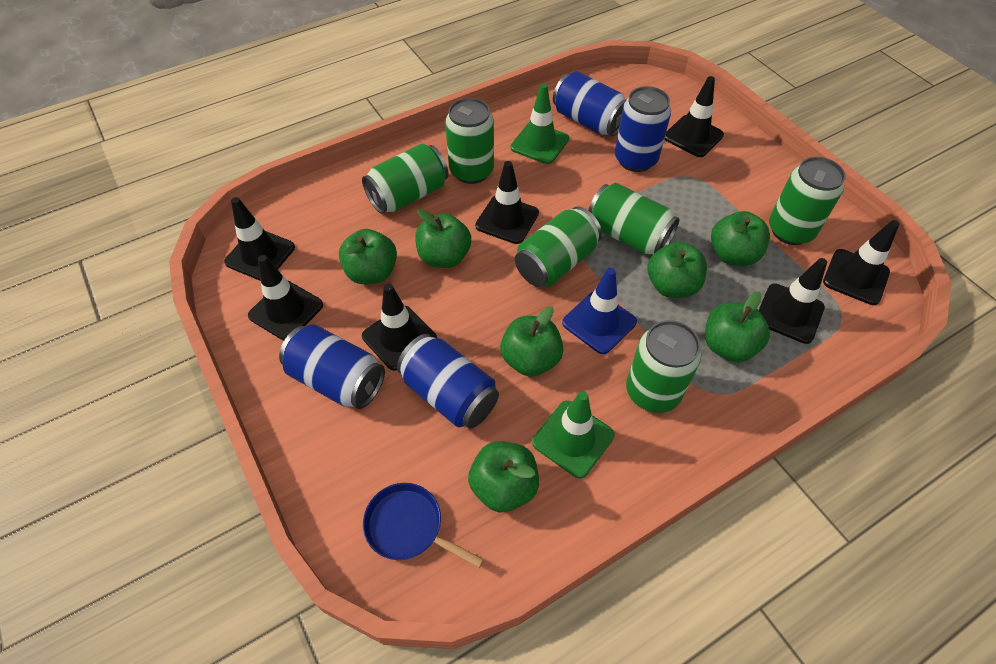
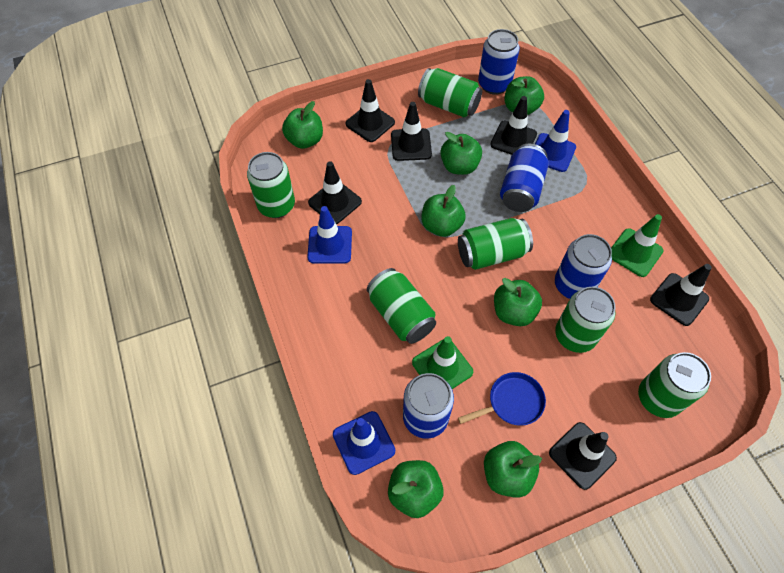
black traffic cone: 7 -> 6
blue traffic cone: 1 -> 3

